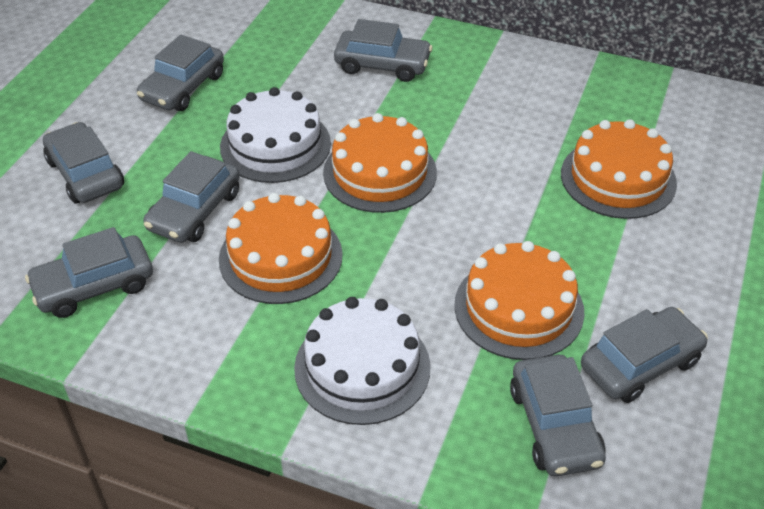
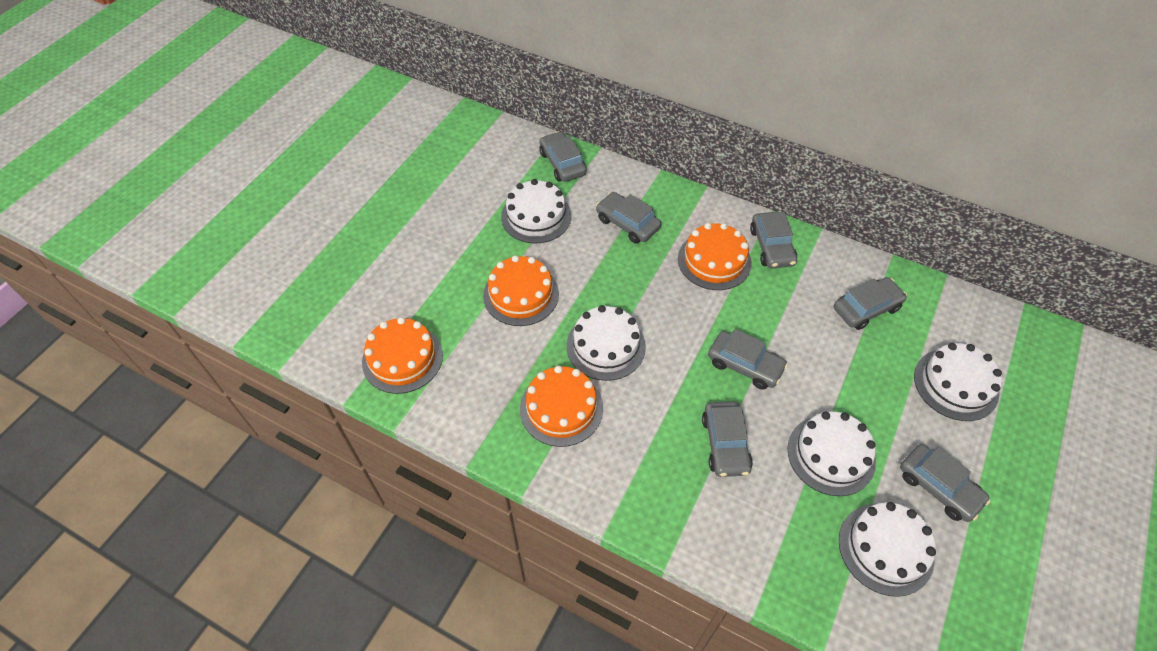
white cake: 2 -> 5

